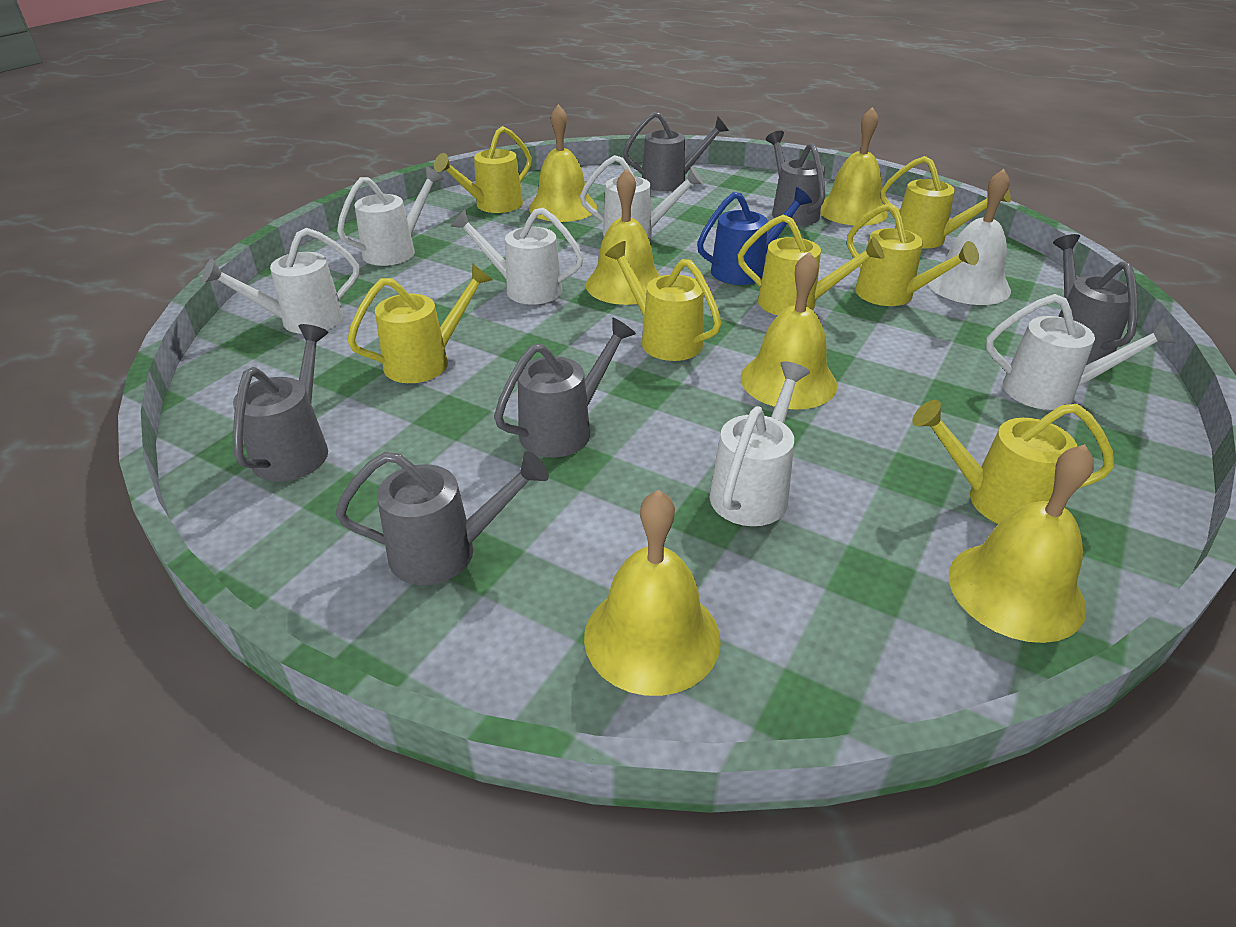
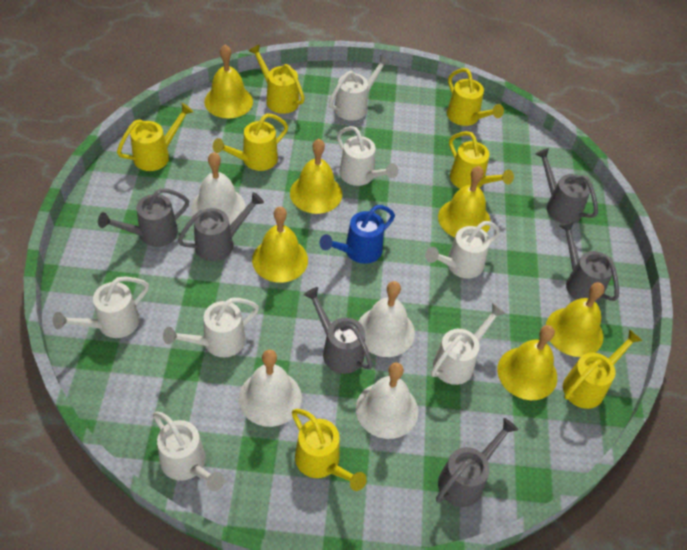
white bell: 1 -> 4
white watering can: 6 -> 7

